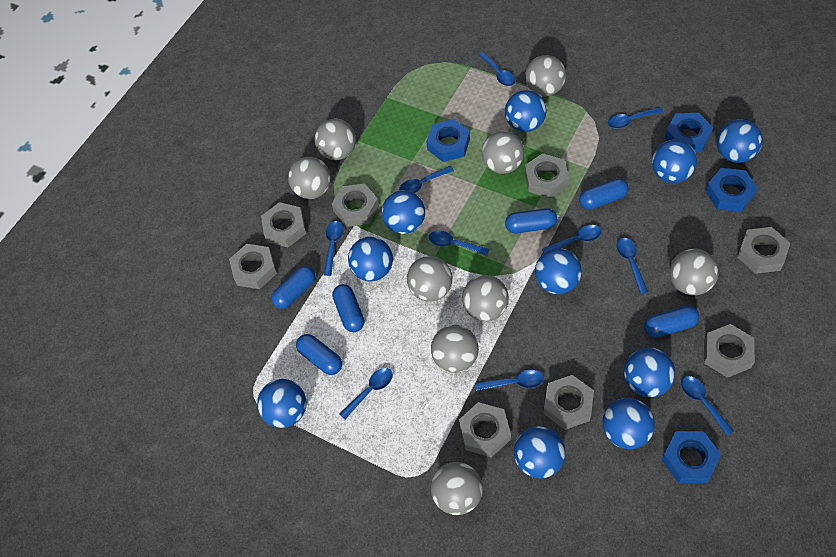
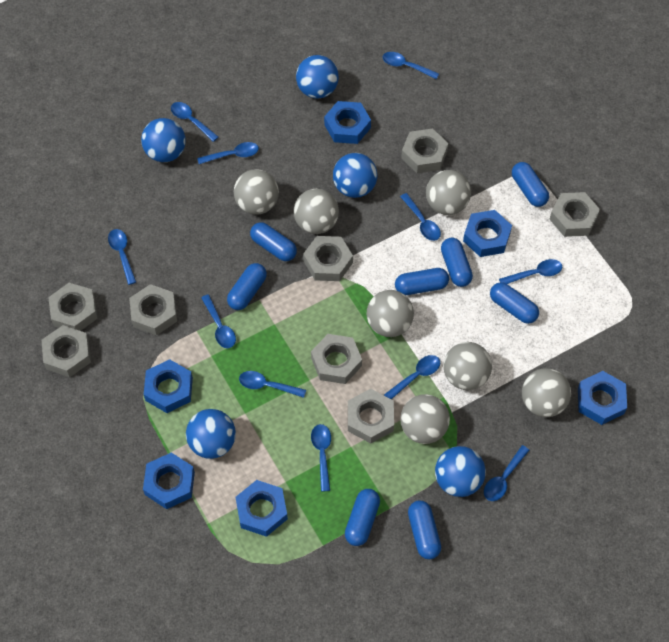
blue ball: 10 -> 5
blue capsule: 6 -> 8
blue nut: 4 -> 6
blue spoon: 10 -> 11
grey ball: 9 -> 7

